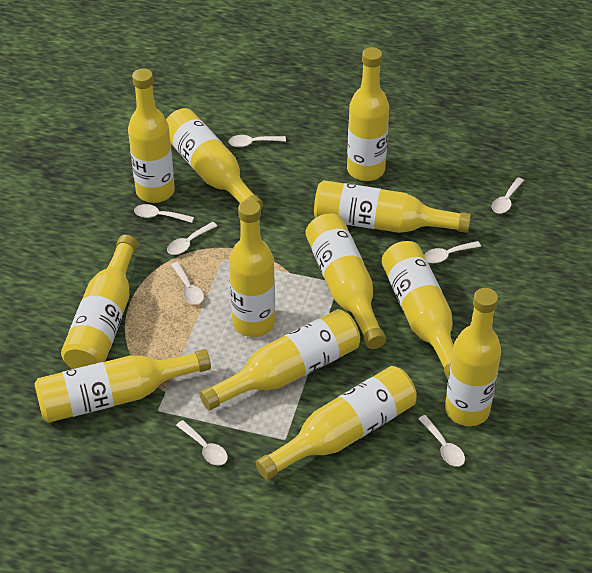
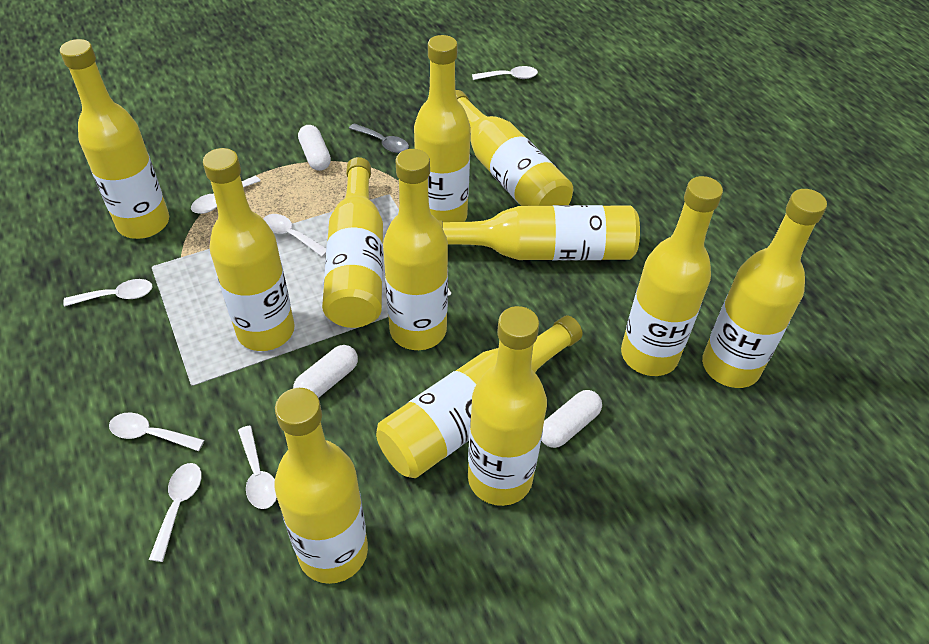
grey spoon: 0 -> 1
white capsule: 0 -> 3
white spoon: 8 -> 7

